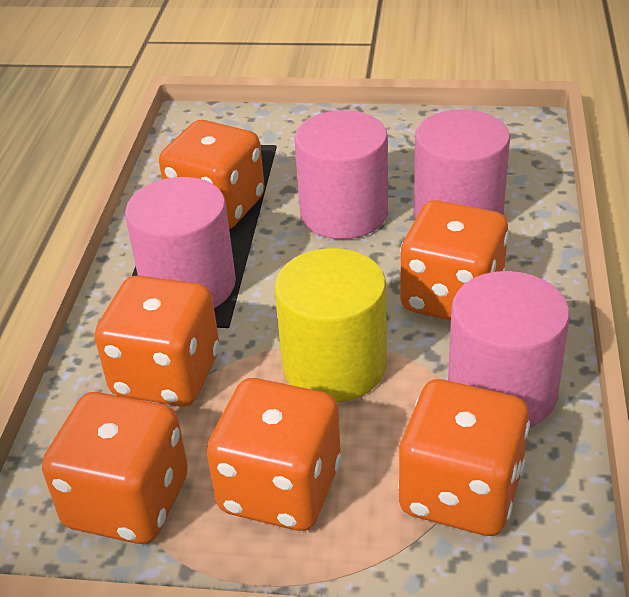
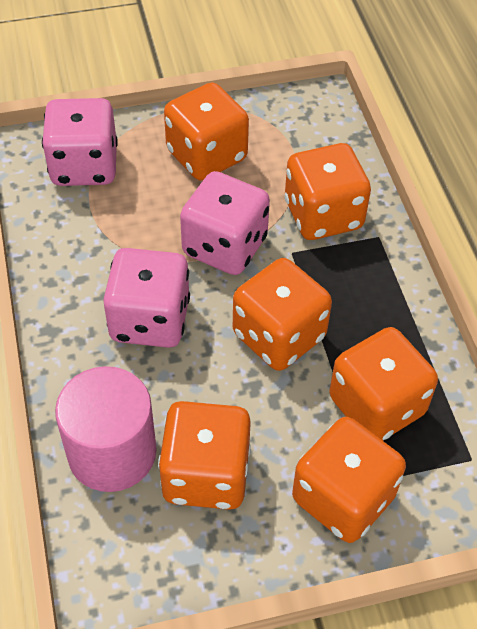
pink cylinder: 4 -> 1
pink dice: 0 -> 3
yellow cylinder: 1 -> 0

